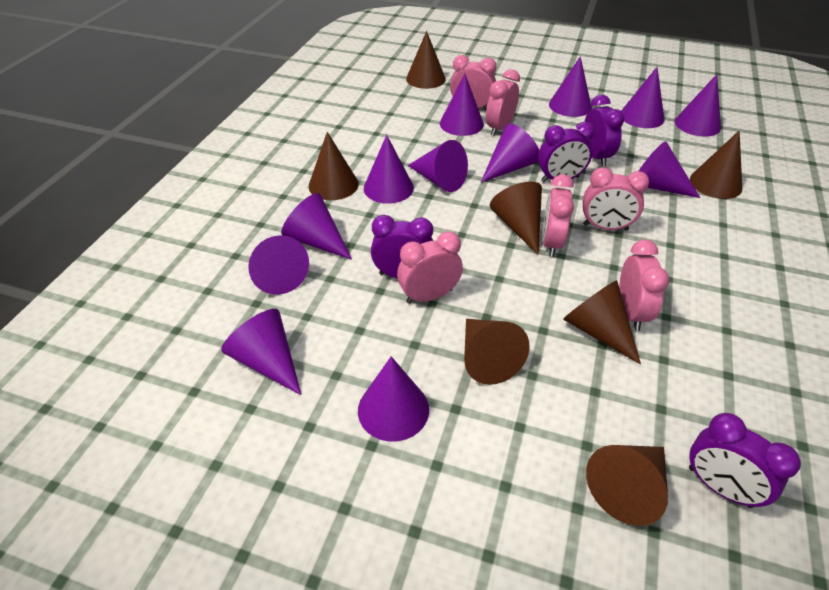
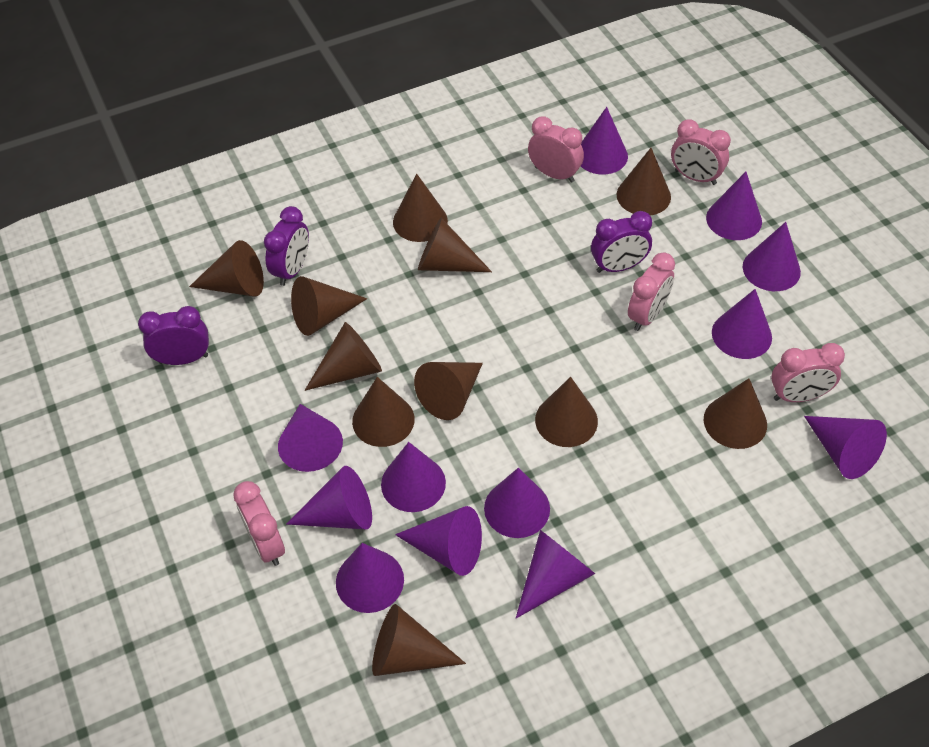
brown cone: 7 -> 11
pink clock: 6 -> 5
purple clock: 4 -> 3

